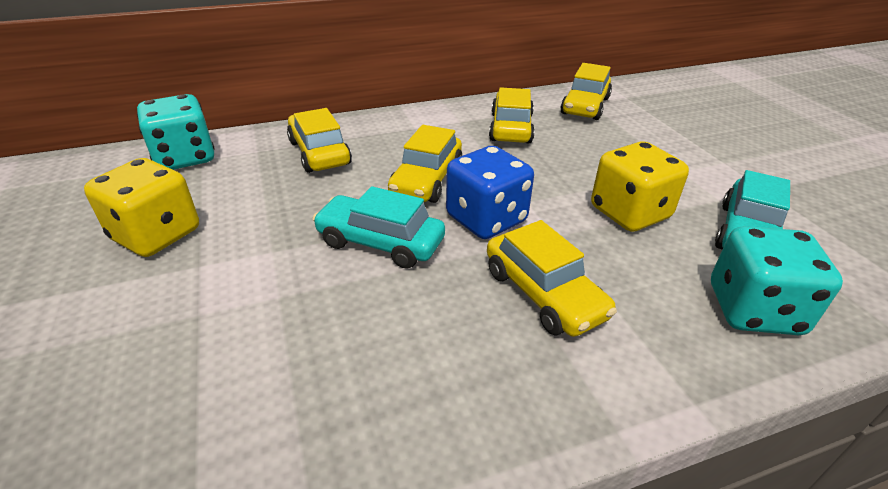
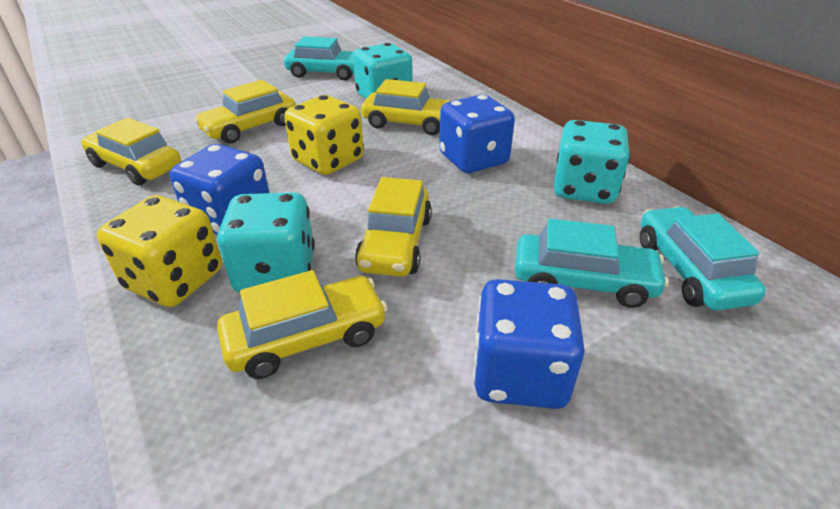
blue dice: 1 -> 3
turquoise car: 2 -> 3
turquoise dice: 2 -> 3

